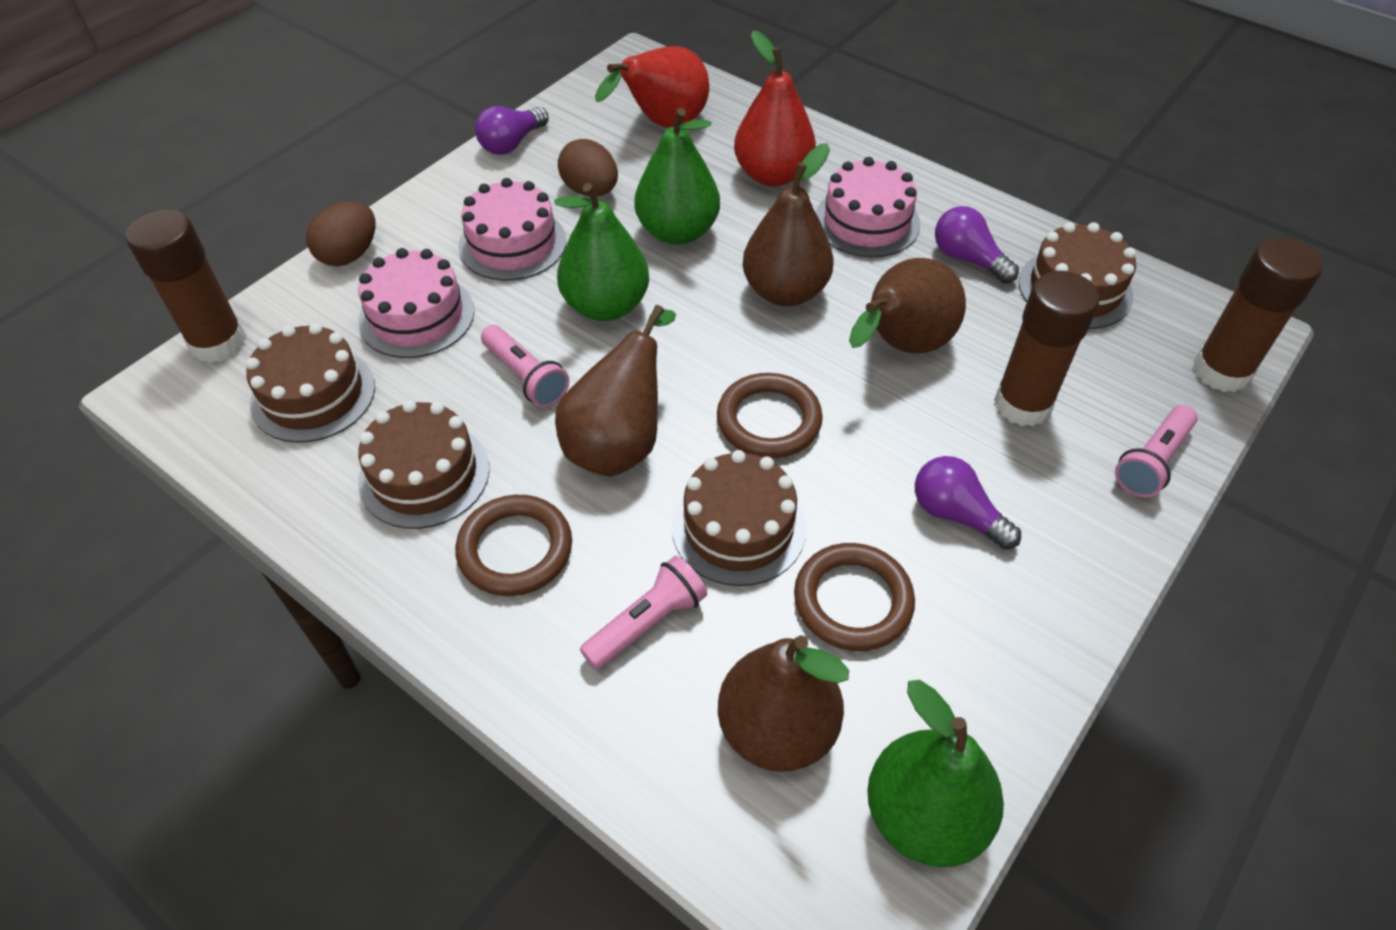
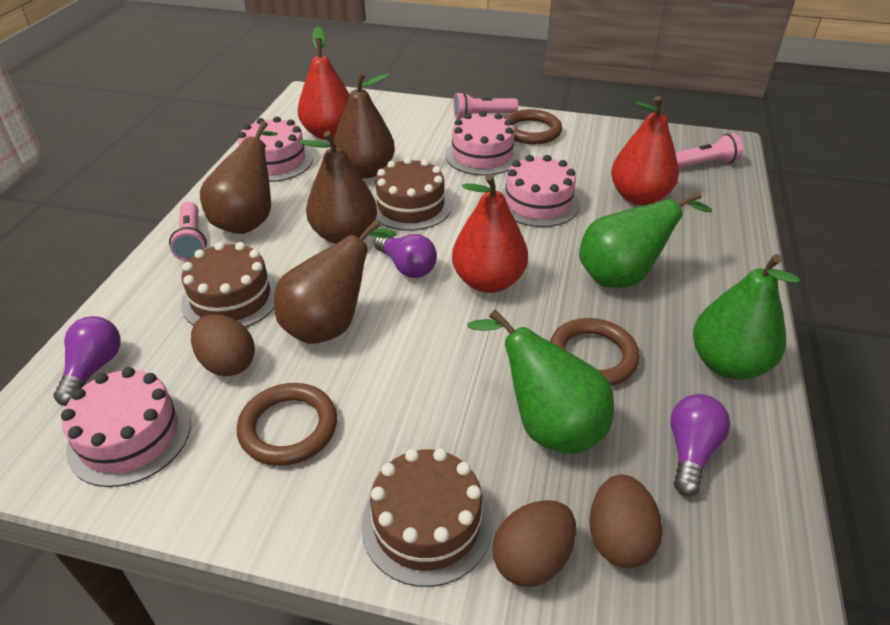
brown cake: 4 -> 3
brown egg: 2 -> 3
brown glue stick: 3 -> 0
pink cake: 3 -> 4
red pear: 2 -> 3

